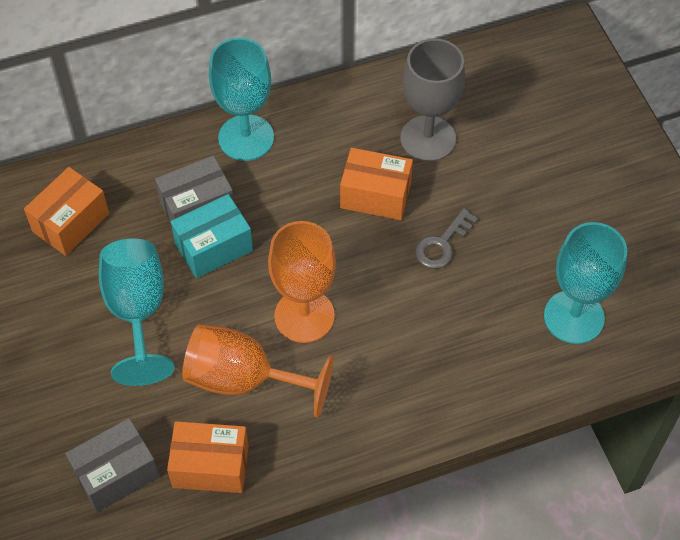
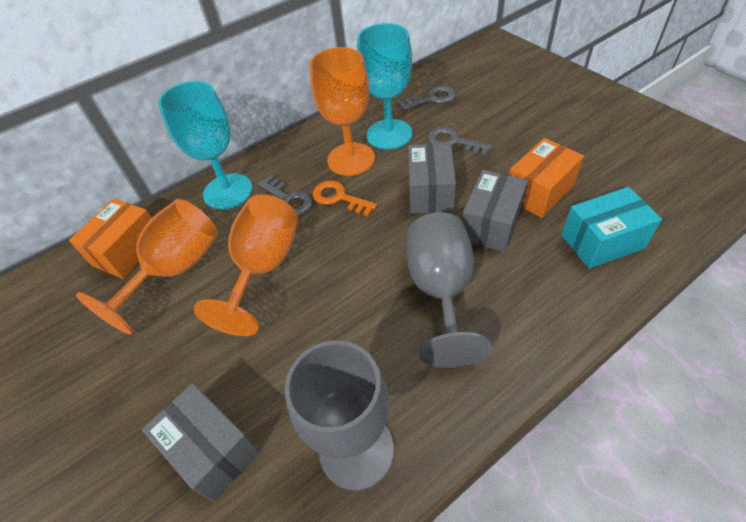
grey box: 2 -> 3
grey goblet: 1 -> 2
grey key: 1 -> 3
orange box: 3 -> 2
orange goblet: 2 -> 3
orange key: 0 -> 1
turquoise goblet: 3 -> 2

